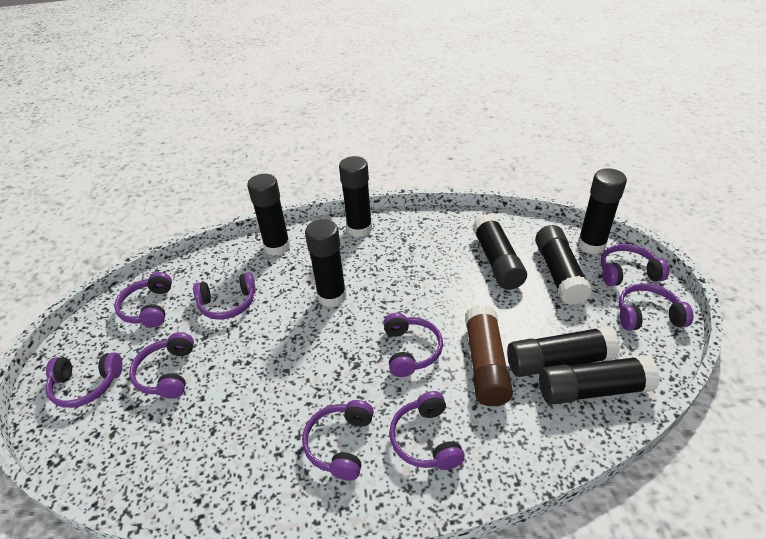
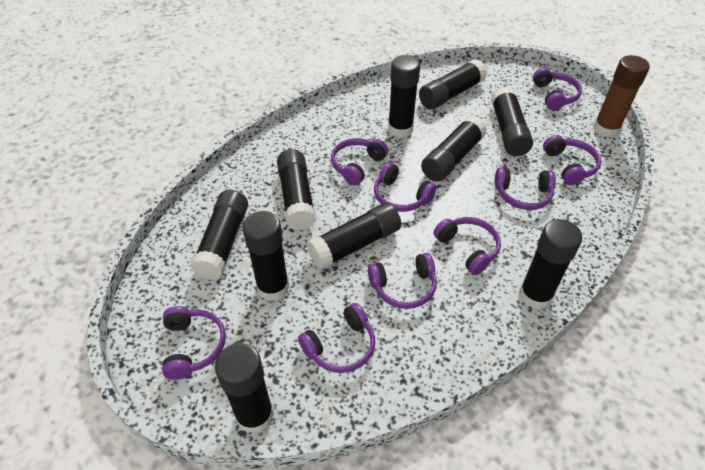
black glue stick: 8 -> 10

